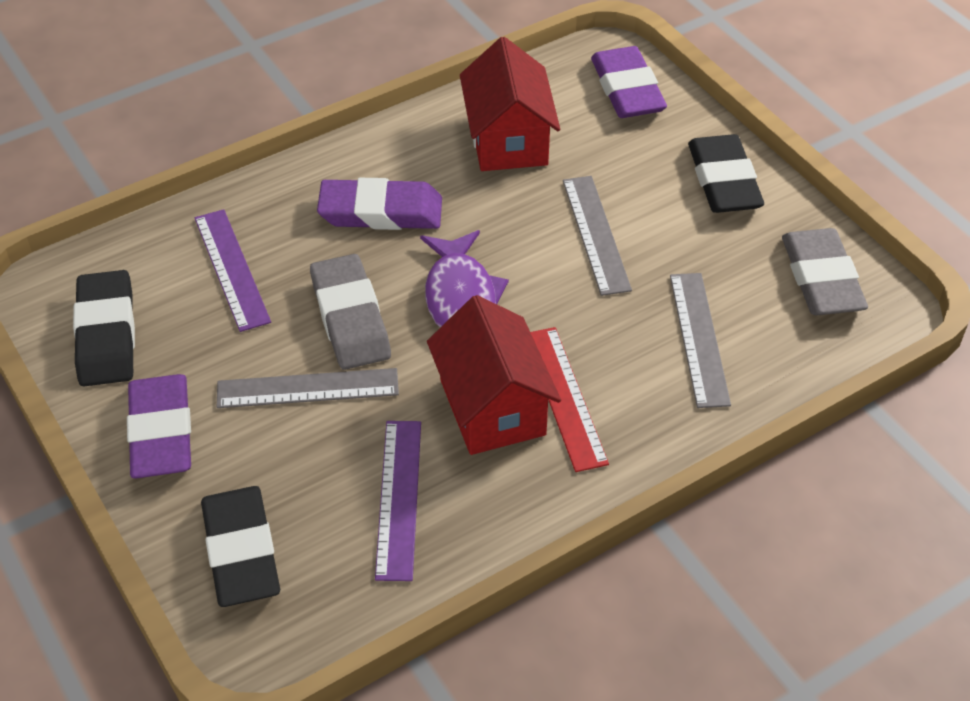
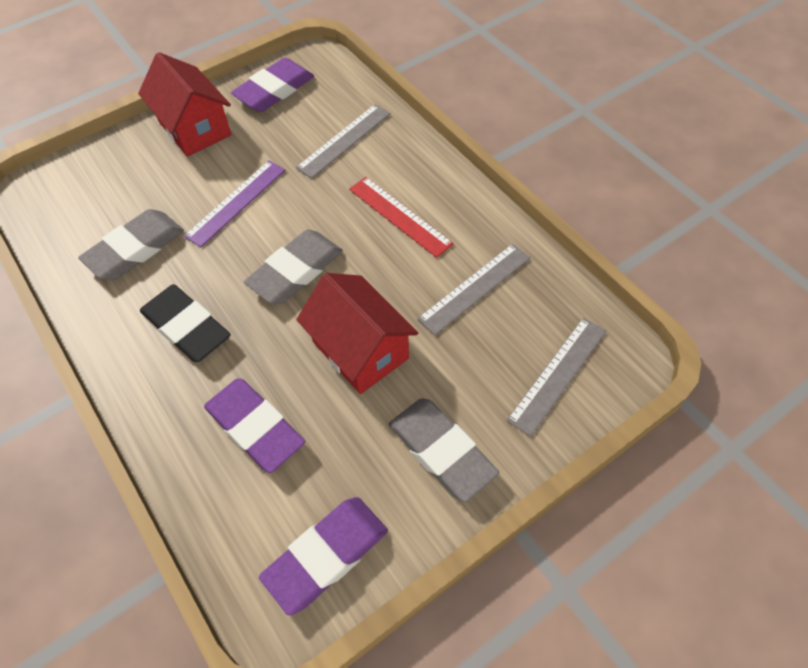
black eraser: 3 -> 1
grey eraser: 2 -> 3
purple fish: 1 -> 0
purple ruler: 2 -> 1

